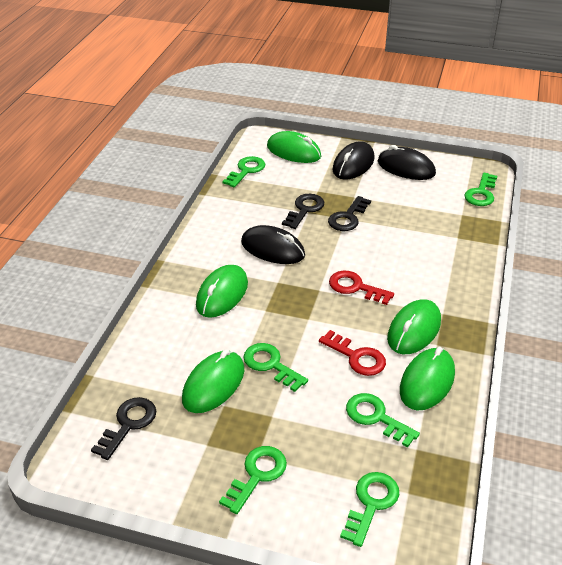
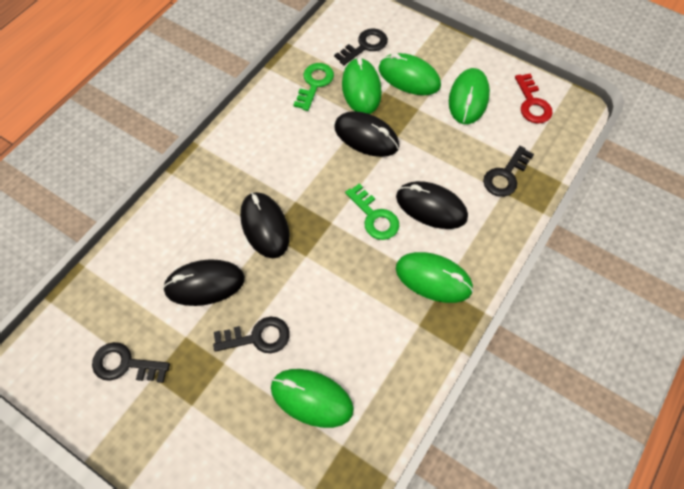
black key: 3 -> 4
black mouse: 3 -> 4
green key: 6 -> 2
red key: 2 -> 1

